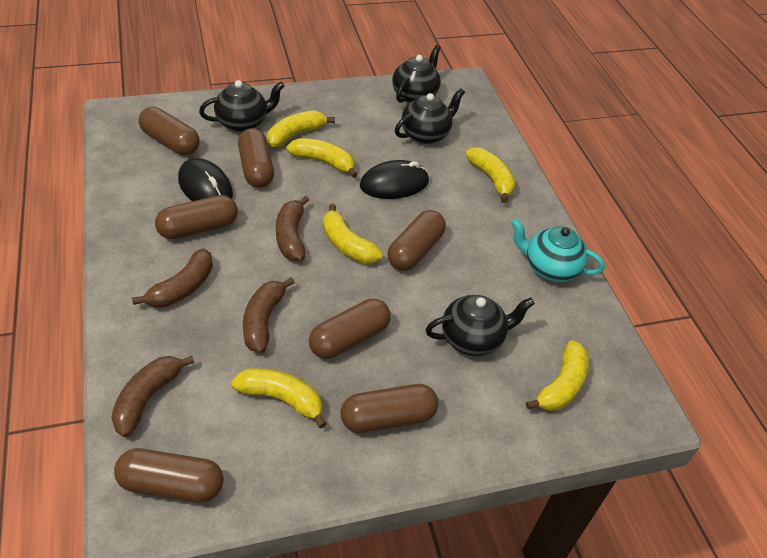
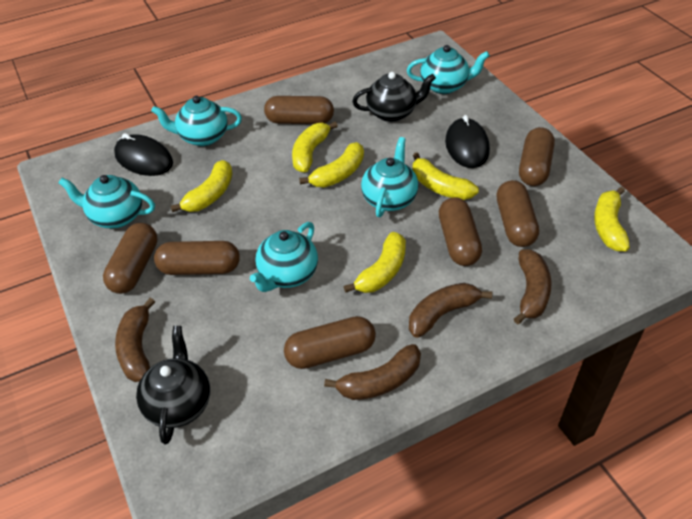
black teapot: 4 -> 2
turquoise teapot: 1 -> 5

